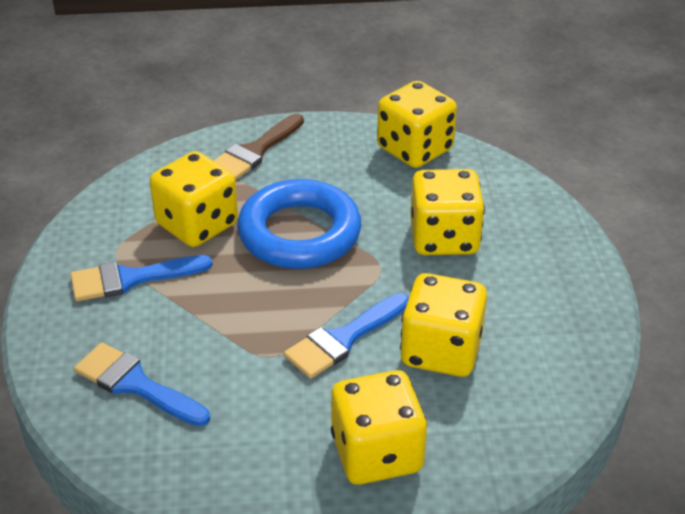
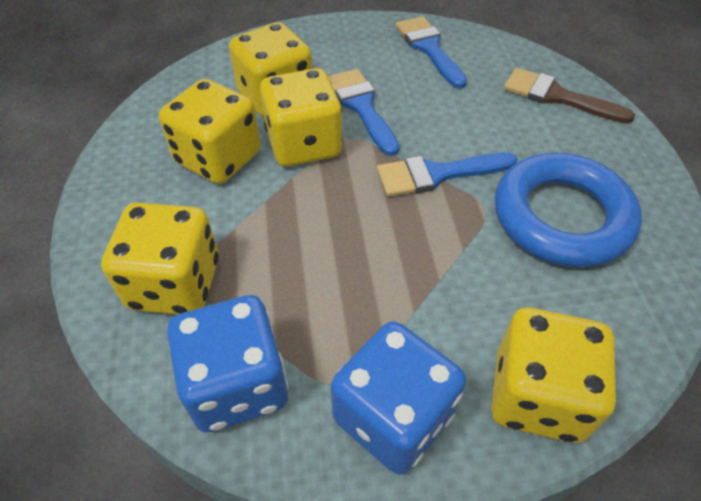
blue dice: 0 -> 2

